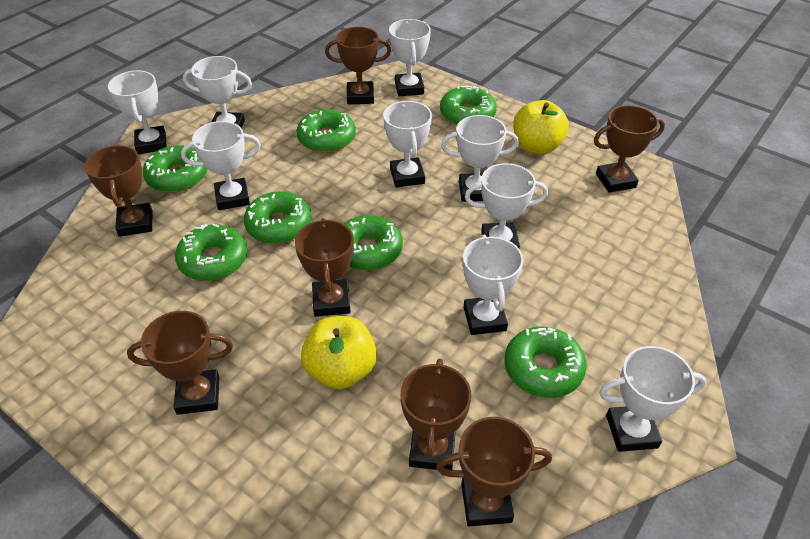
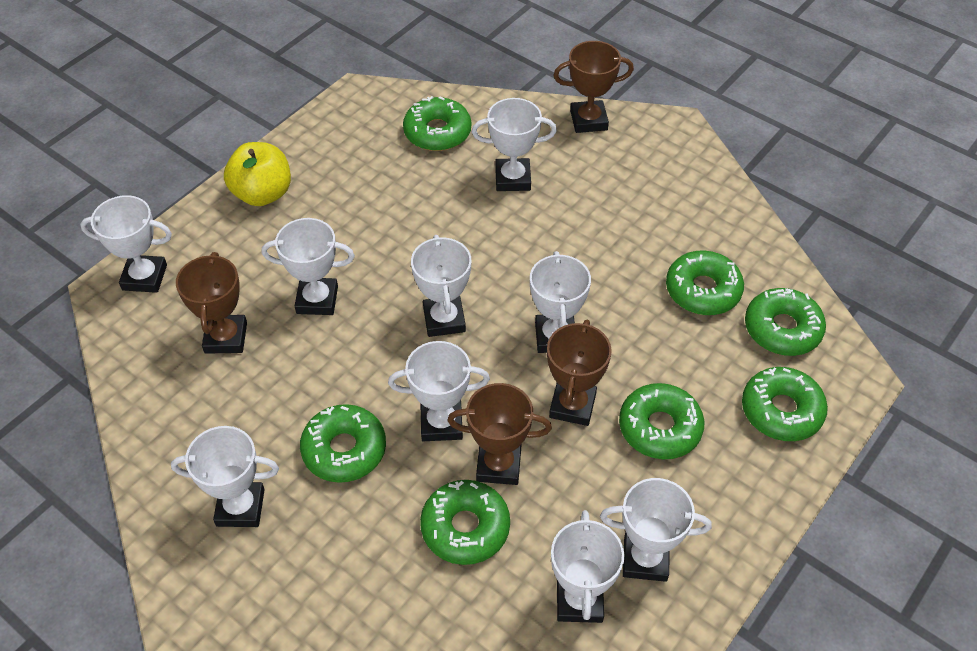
brown trophy: 7 -> 4
yellow apple: 2 -> 1

